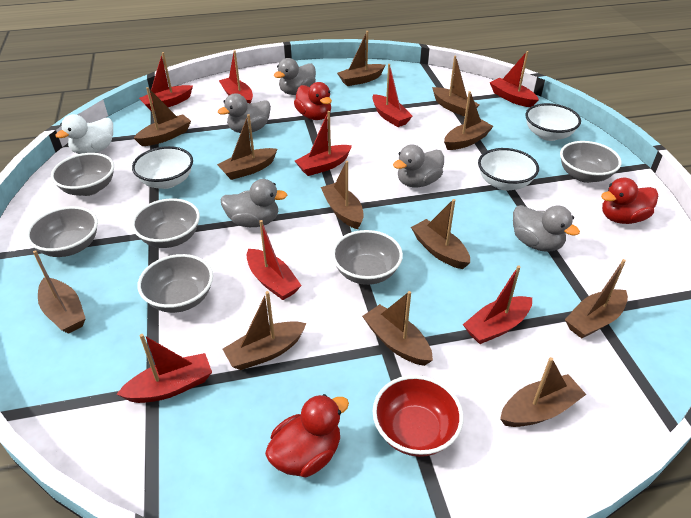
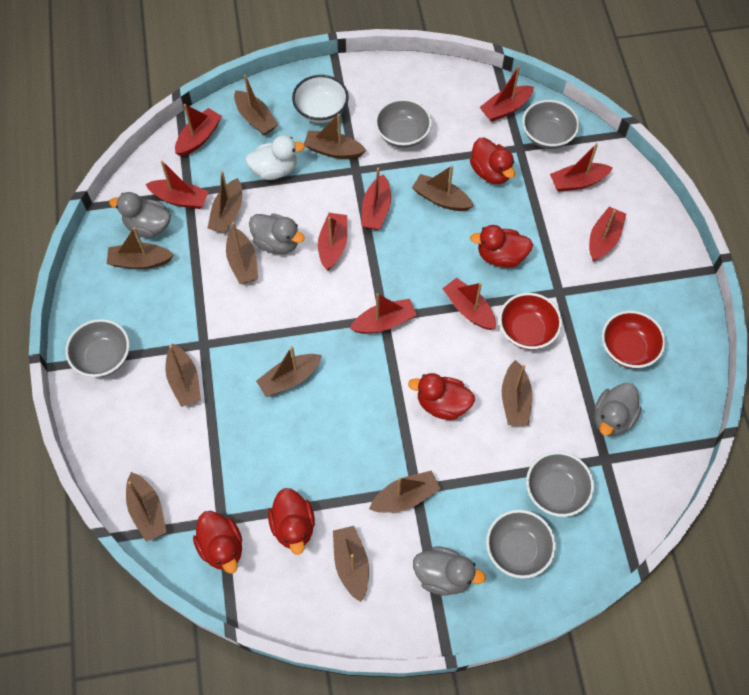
grey bowl: 6 -> 5
grey duck: 5 -> 4
red boat: 8 -> 9
red bowl: 1 -> 2
red duck: 3 -> 5
white bowl: 3 -> 1

